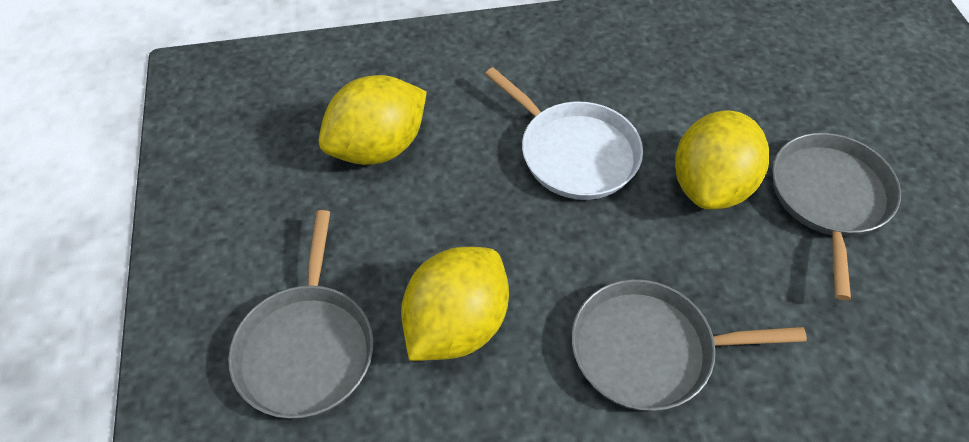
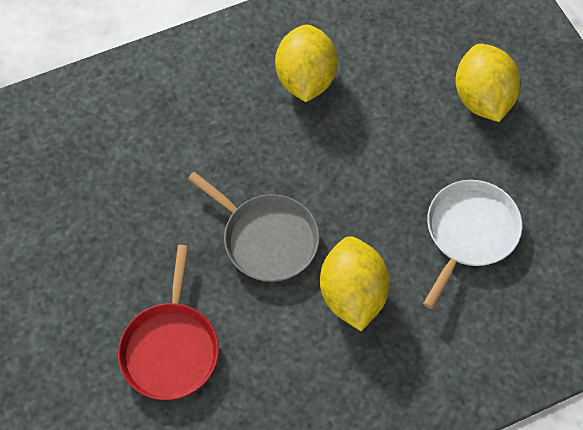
grey pan: 3 -> 1
red pan: 0 -> 1

